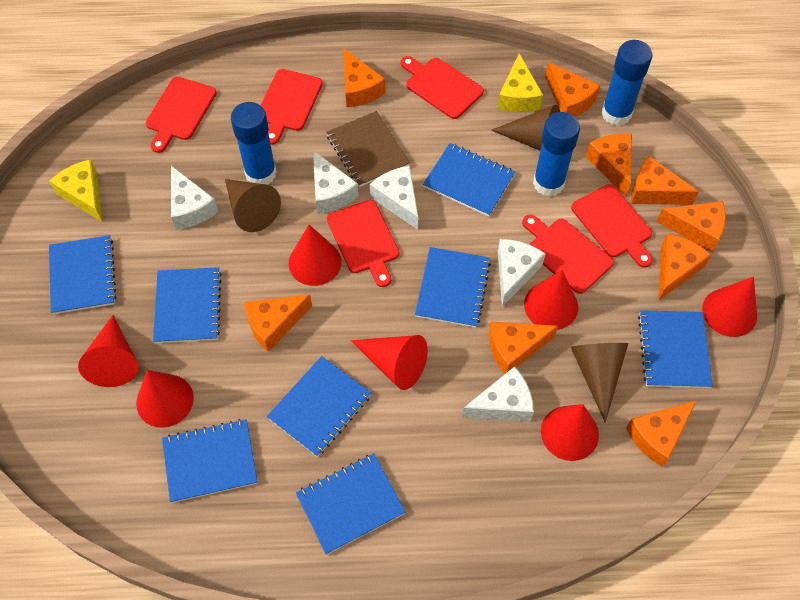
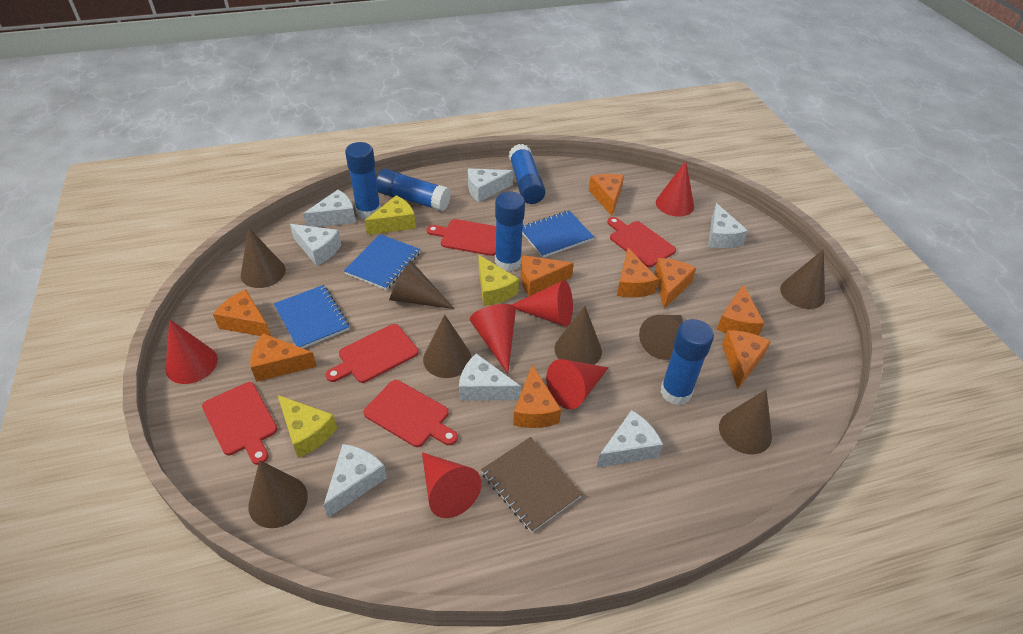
blue glue stick: 3 -> 5
blue notebook: 8 -> 3
brown cone: 3 -> 8
red cone: 7 -> 6
red cutting board: 6 -> 5
white cheese: 5 -> 7
yellow cheese: 2 -> 3

